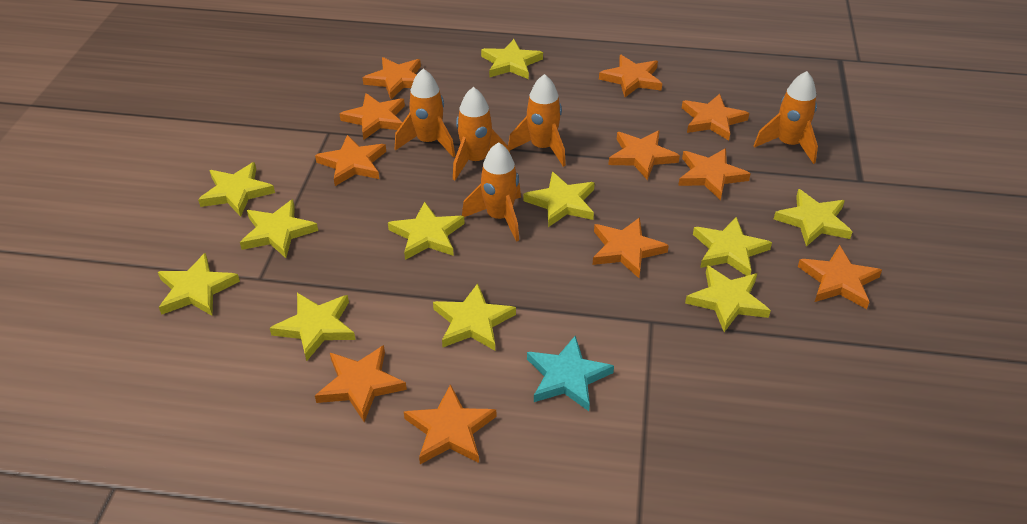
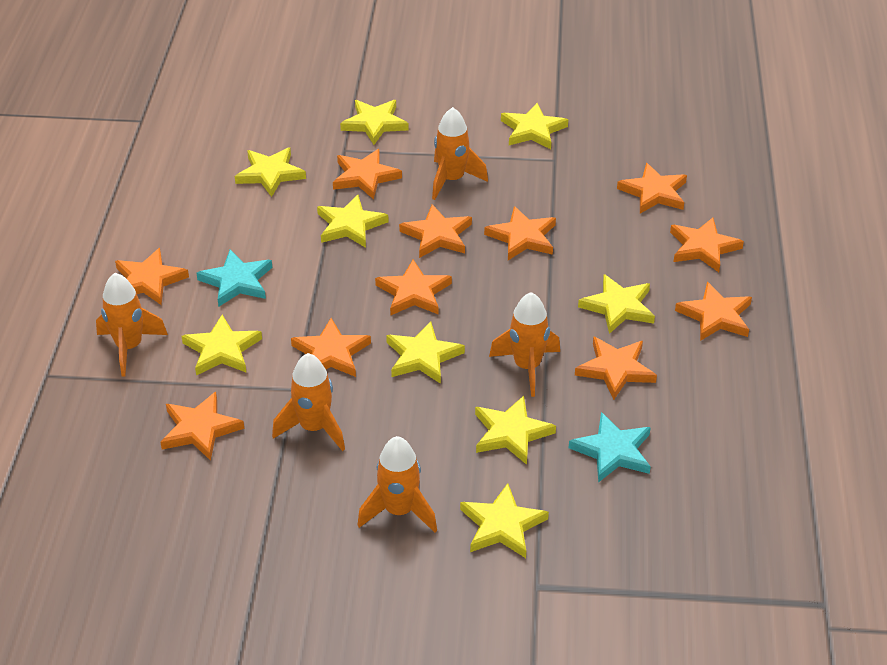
turquoise star: 1 -> 2
yellow star: 11 -> 9

